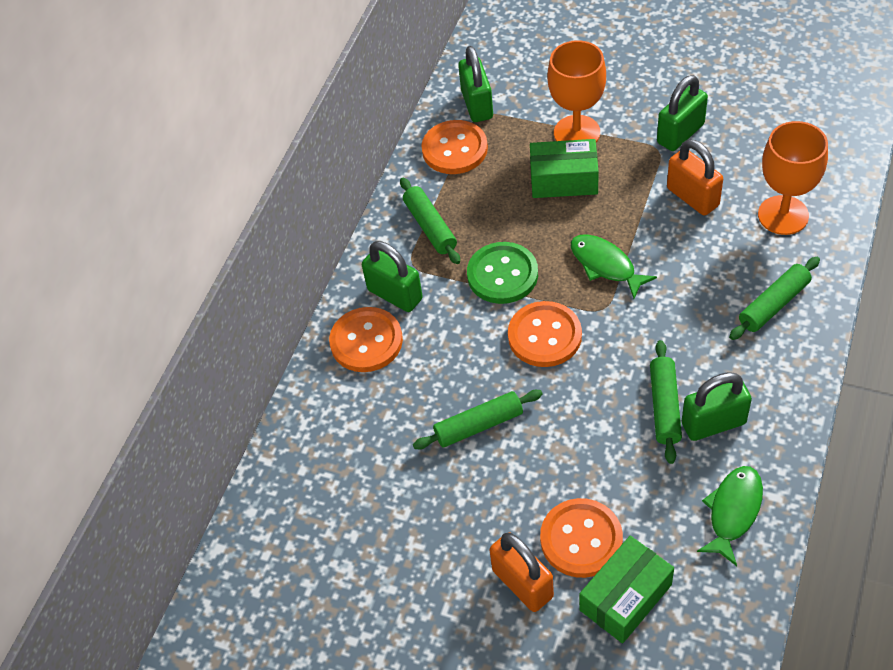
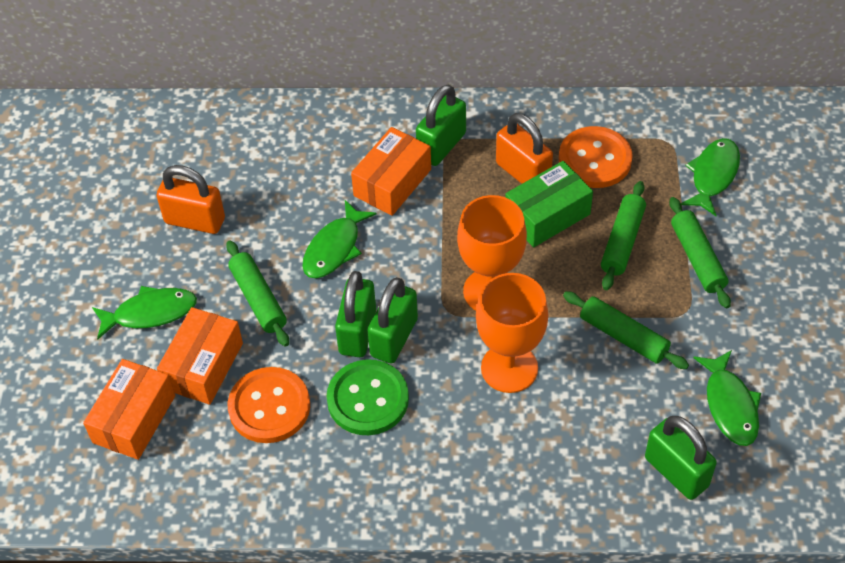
green box: 2 -> 1
green fish: 2 -> 4
orange box: 0 -> 3
orange button: 4 -> 2

